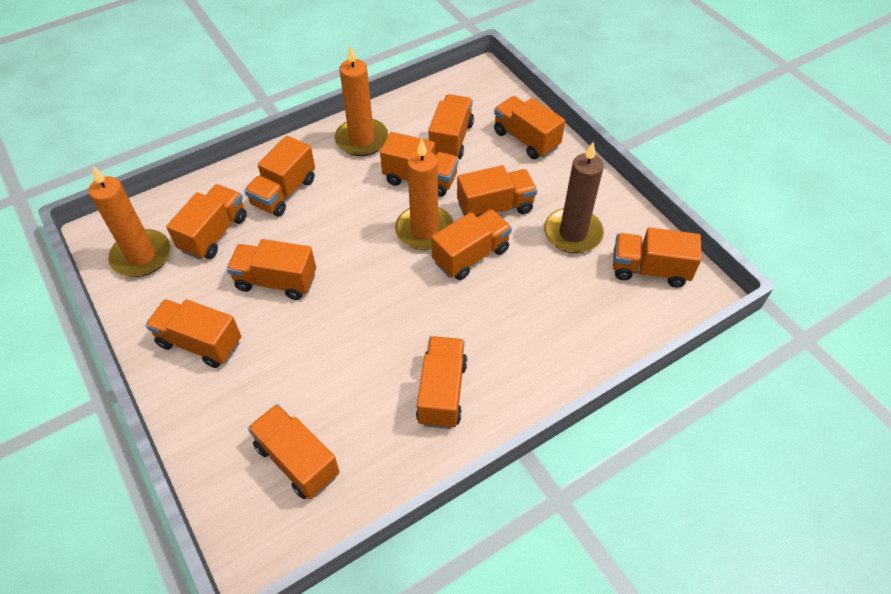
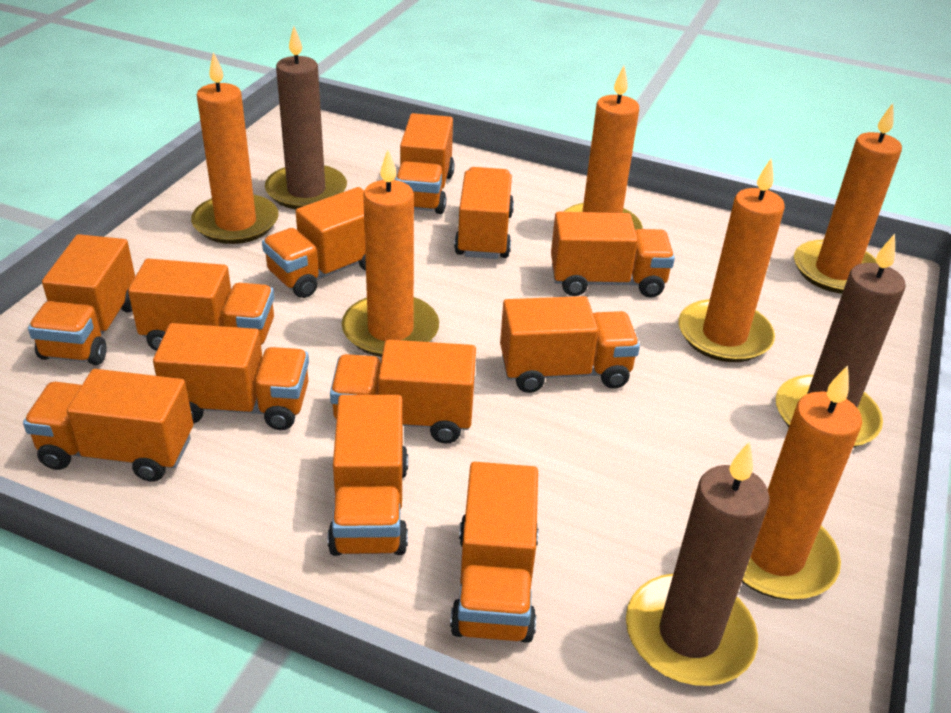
brown candle: 1 -> 3
orange candle: 3 -> 6

